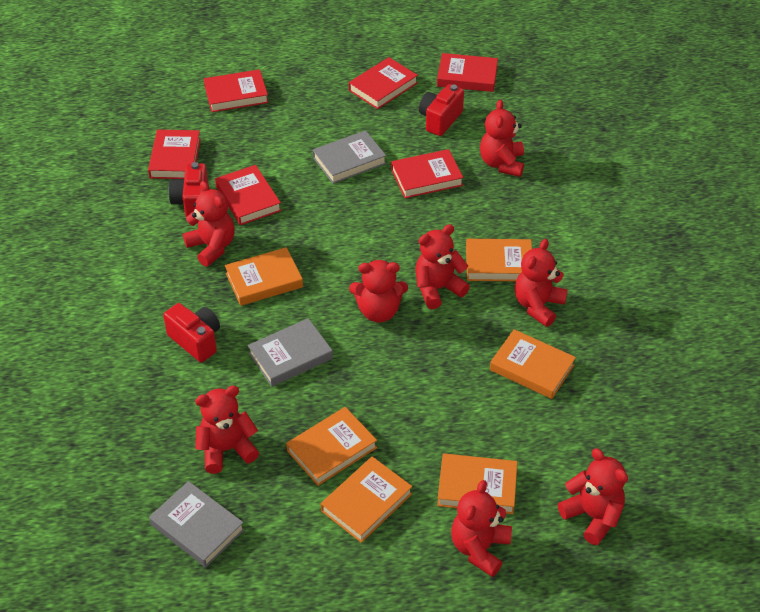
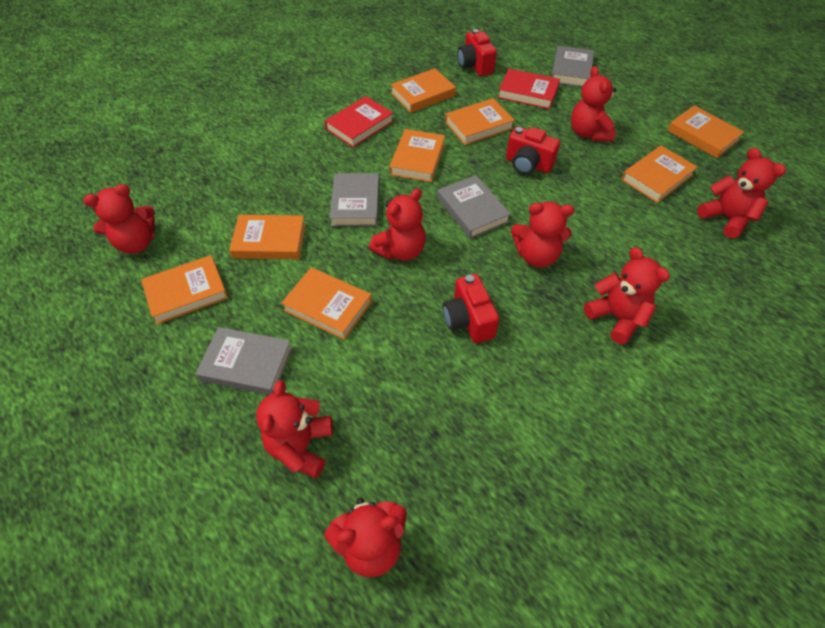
grey book: 3 -> 4
orange book: 6 -> 8
red book: 6 -> 2

